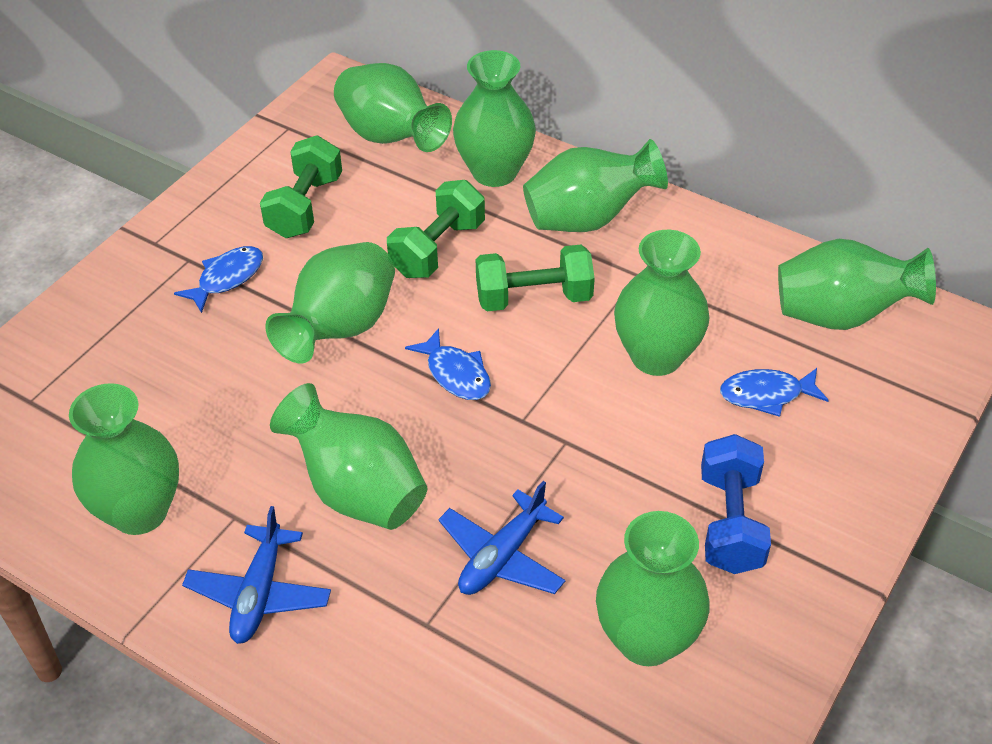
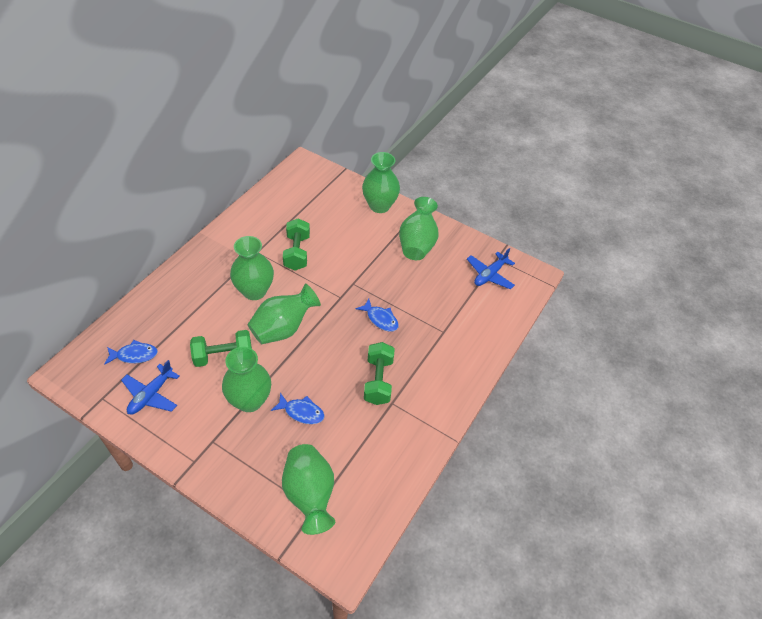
blue dumbbell: 1 -> 0
green vase: 9 -> 6

